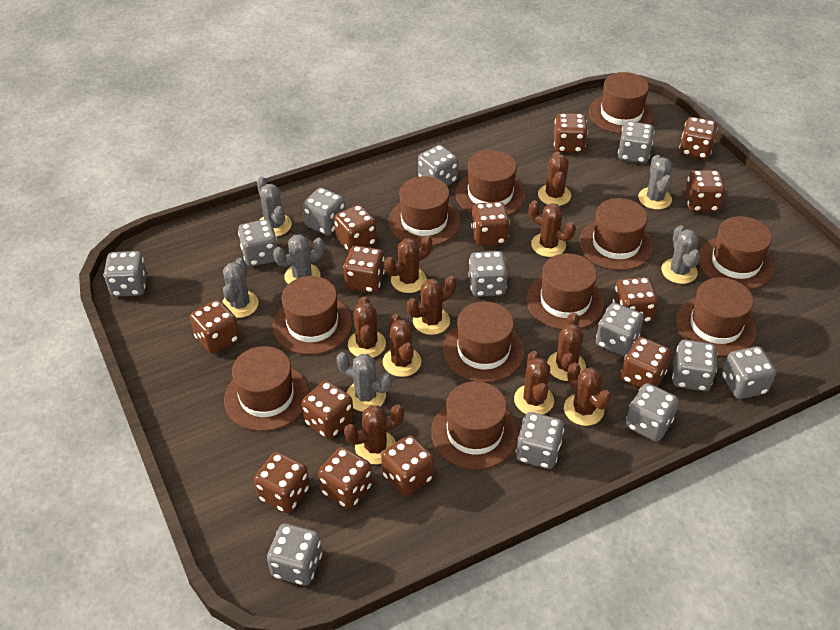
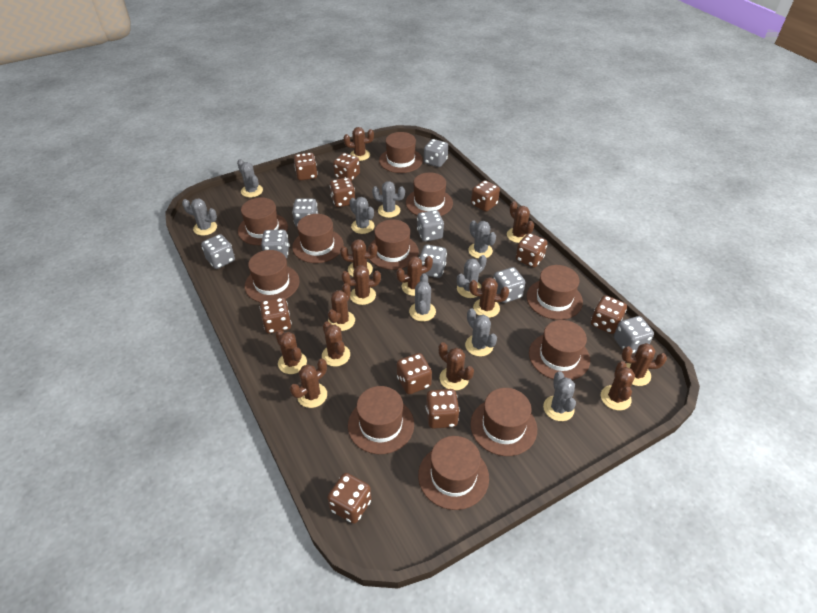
brown cactus: 10 -> 13
brown dice: 13 -> 10
grey cactus: 6 -> 9
grey dice: 12 -> 8

